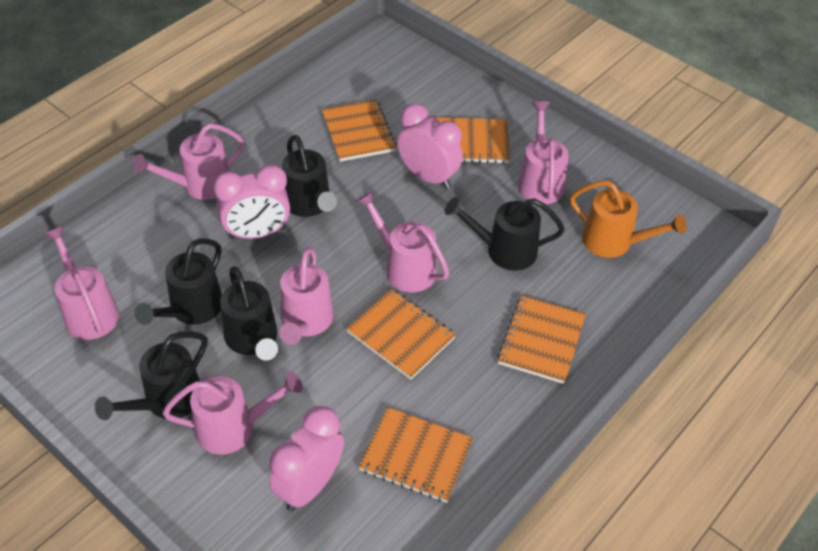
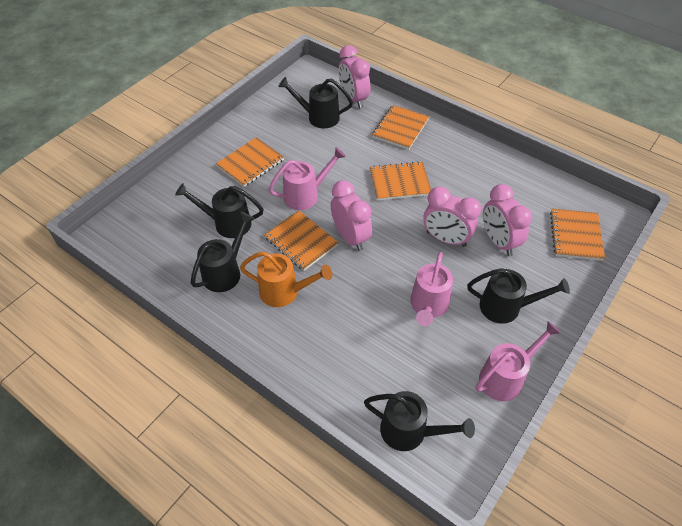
pink clock: 3 -> 4
pink watering can: 6 -> 3

